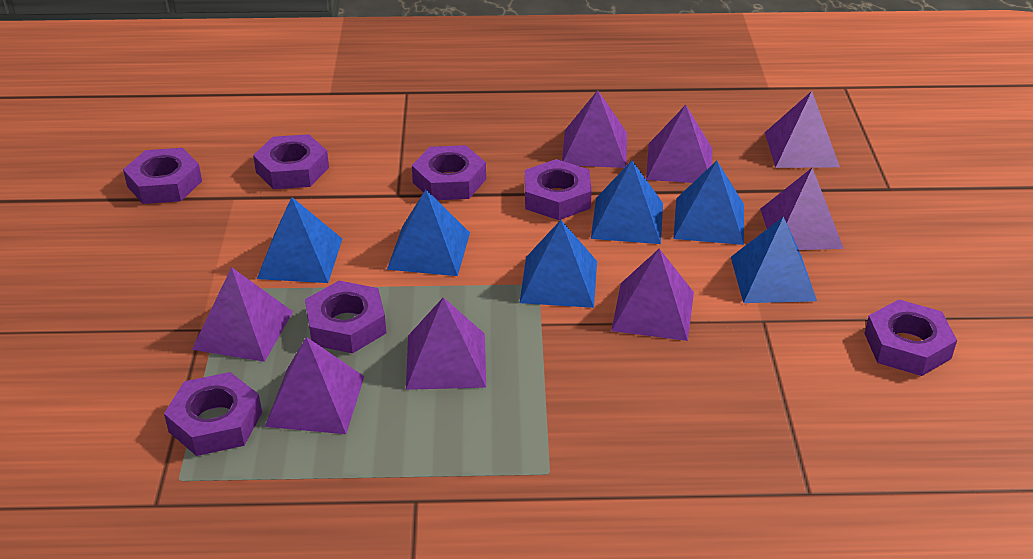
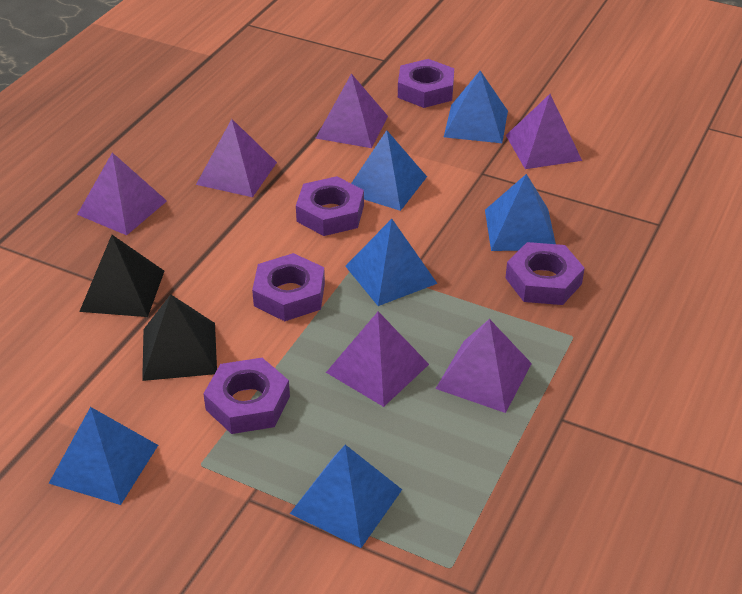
black pyramid: 0 -> 2
purple nut: 7 -> 5
purple pyramid: 8 -> 6

